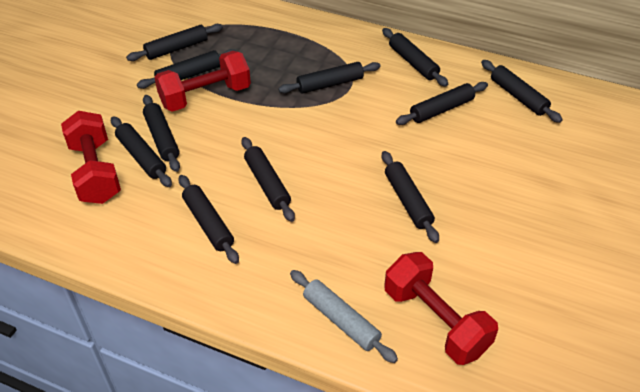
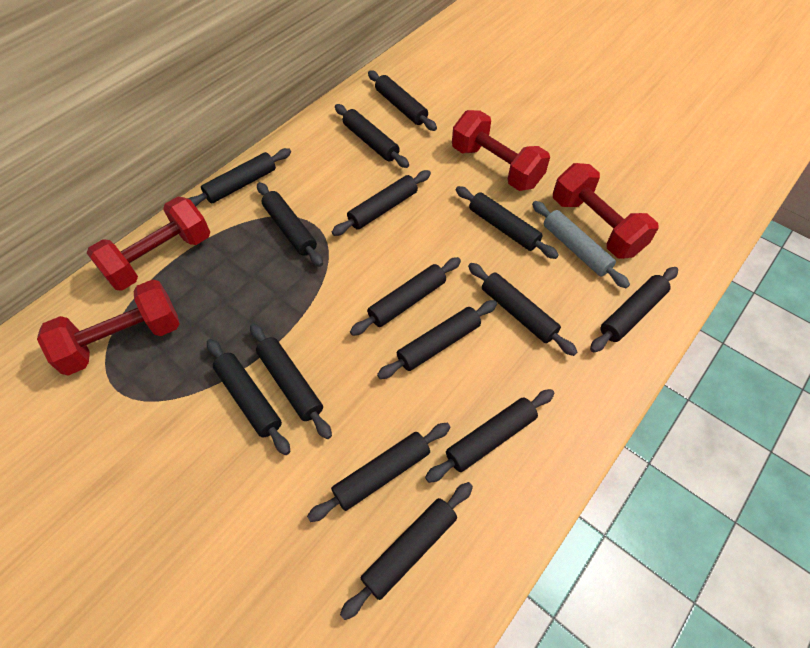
black rolling pin: 11 -> 15
red dumbbell: 3 -> 4

